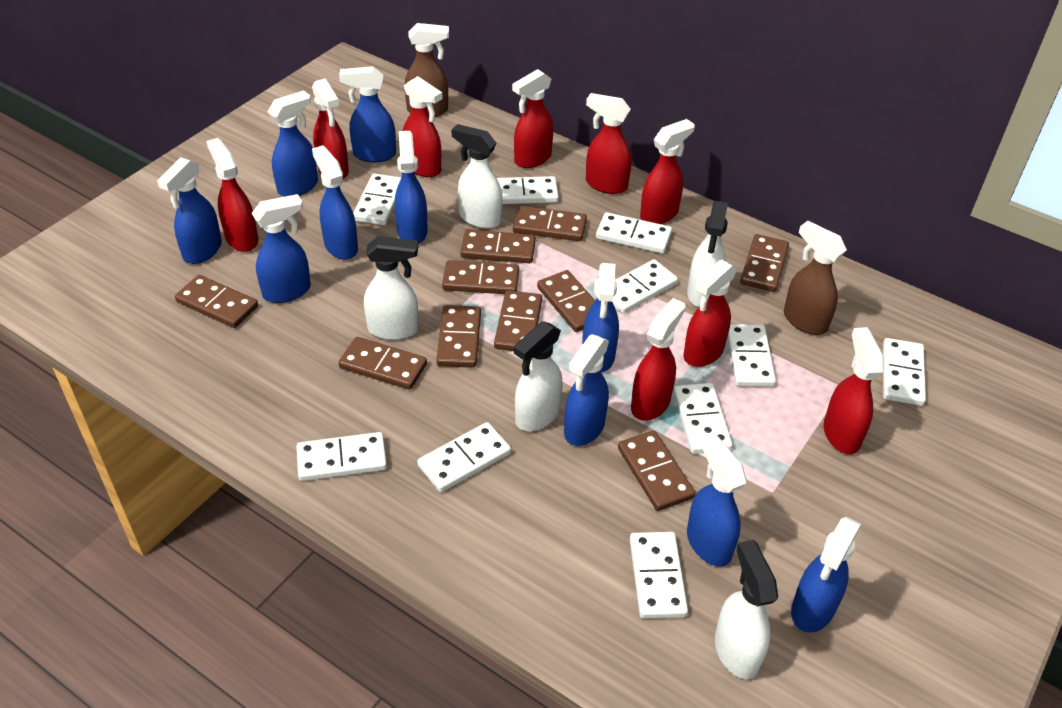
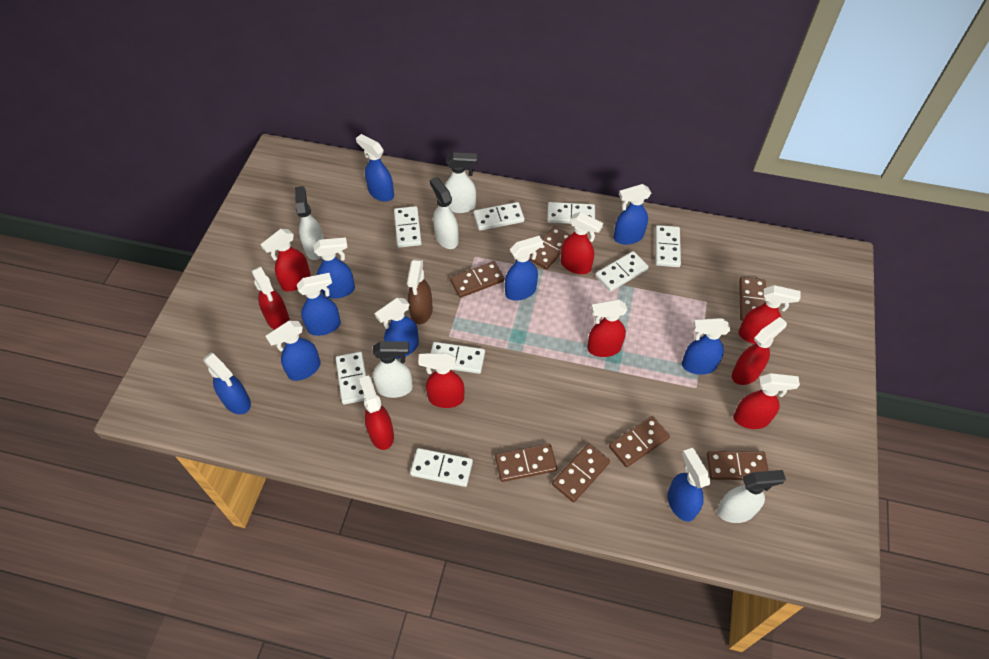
brown domino: 10 -> 7
brown spray bottle: 2 -> 1
white domino: 10 -> 8

